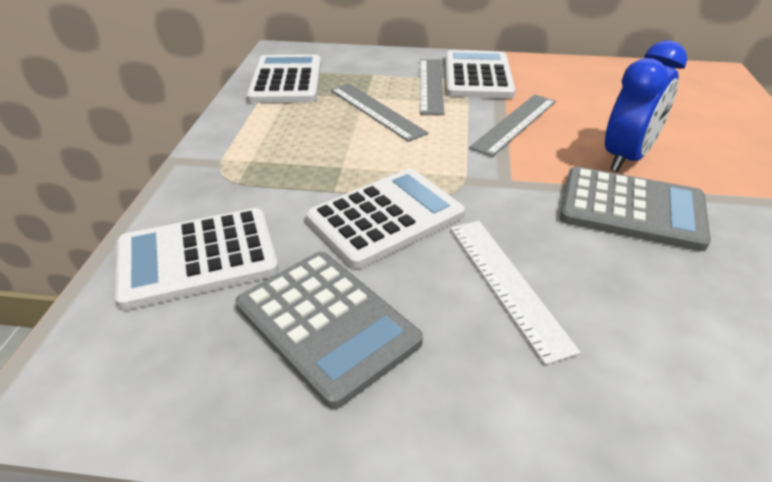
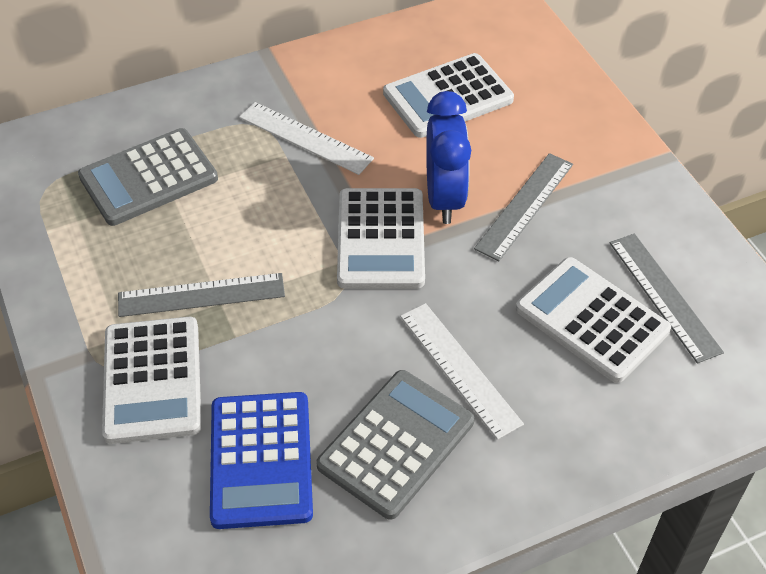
blue calculator: 0 -> 1
white ruler: 1 -> 2

